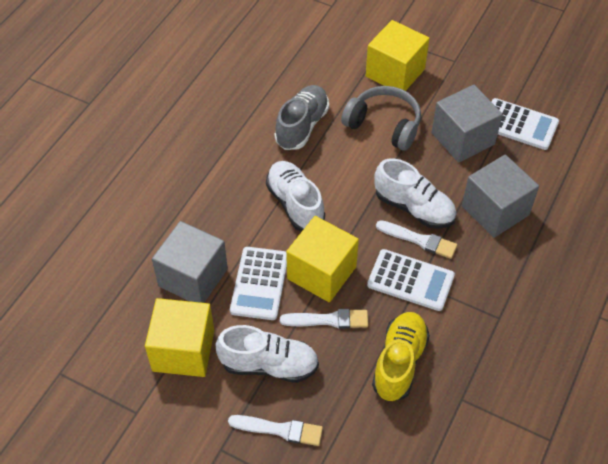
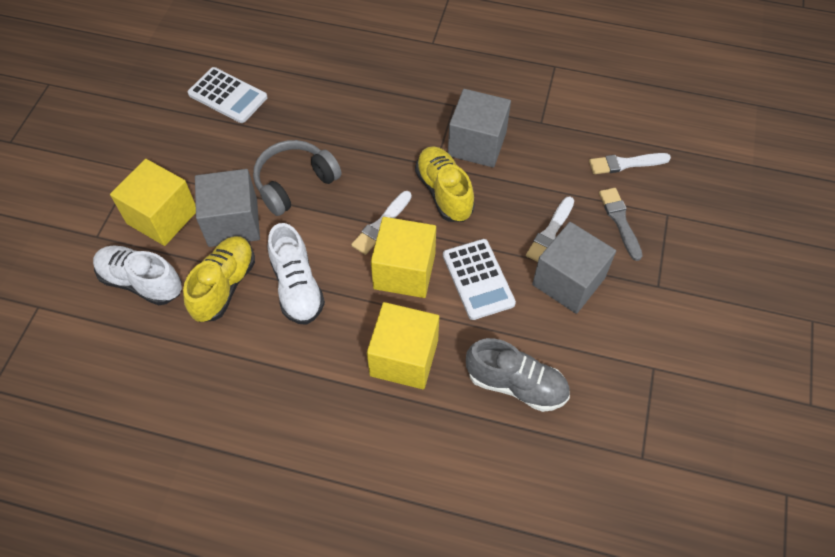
grey brush: 0 -> 1
white calculator: 3 -> 2
white shoe: 3 -> 2
yellow shoe: 1 -> 2

